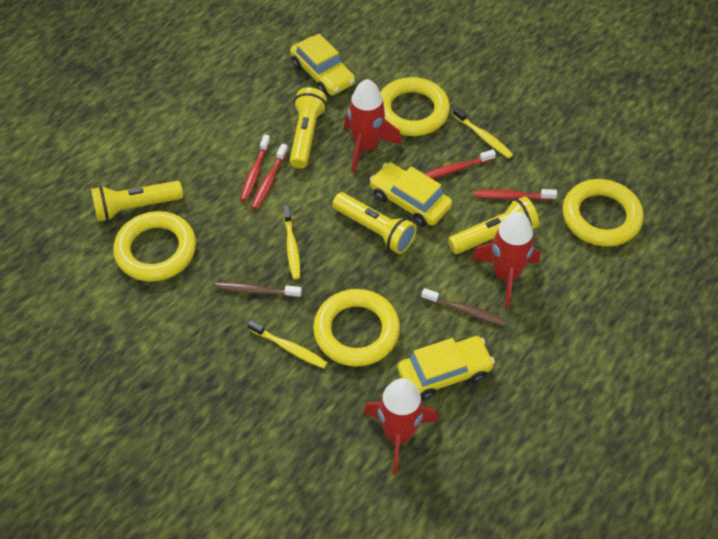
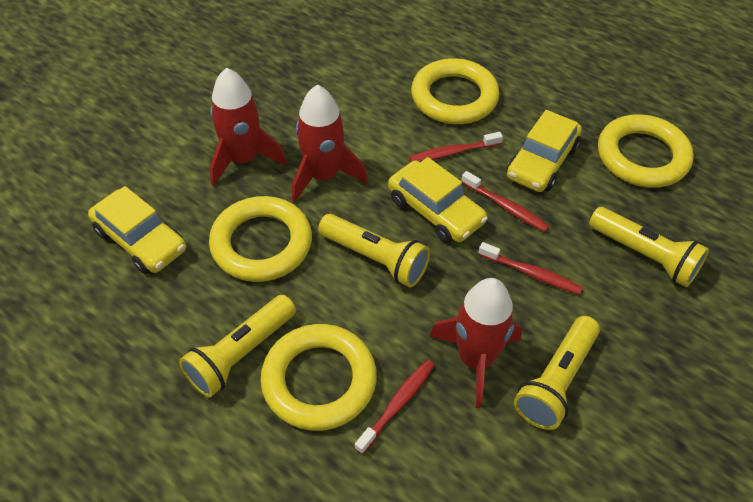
brown toothbrush: 2 -> 0
yellow toothbrush: 3 -> 0

